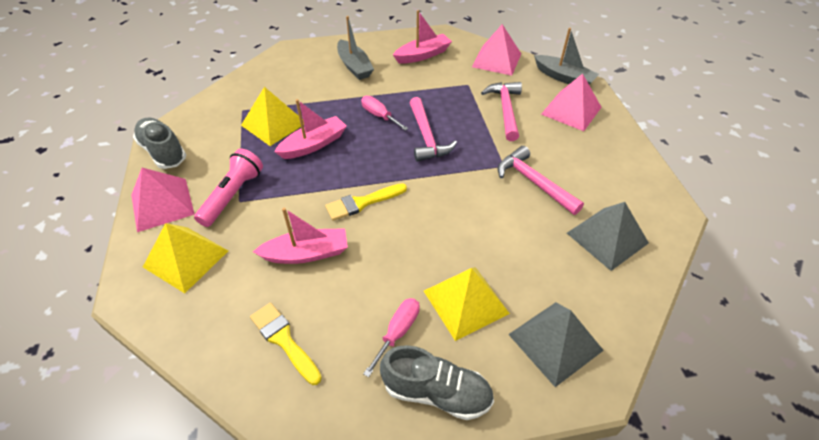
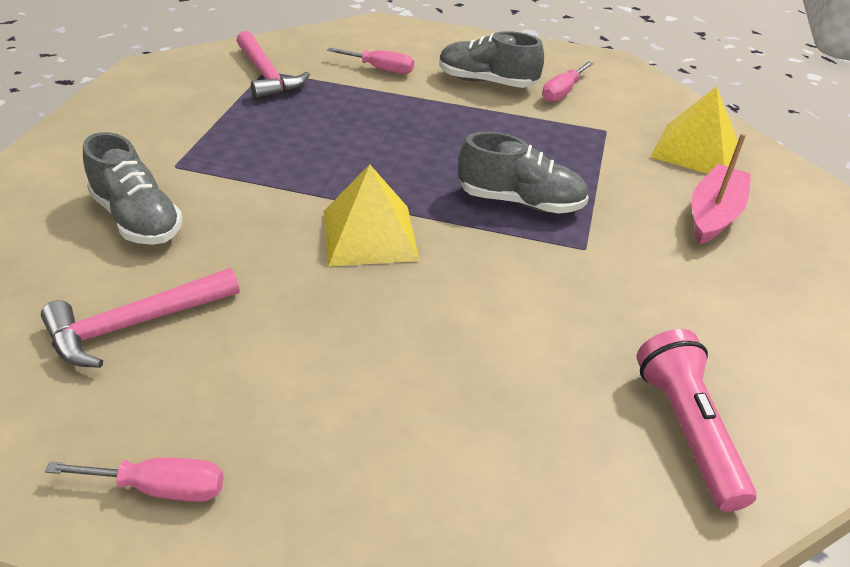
grey boat: 2 -> 0
grey pyramid: 2 -> 0
grey shoe: 2 -> 3
pink boat: 3 -> 1
pink hammer: 3 -> 2
pink pyramid: 3 -> 0
pink screwdriver: 2 -> 3
yellow brush: 2 -> 0
yellow pyramid: 3 -> 2

